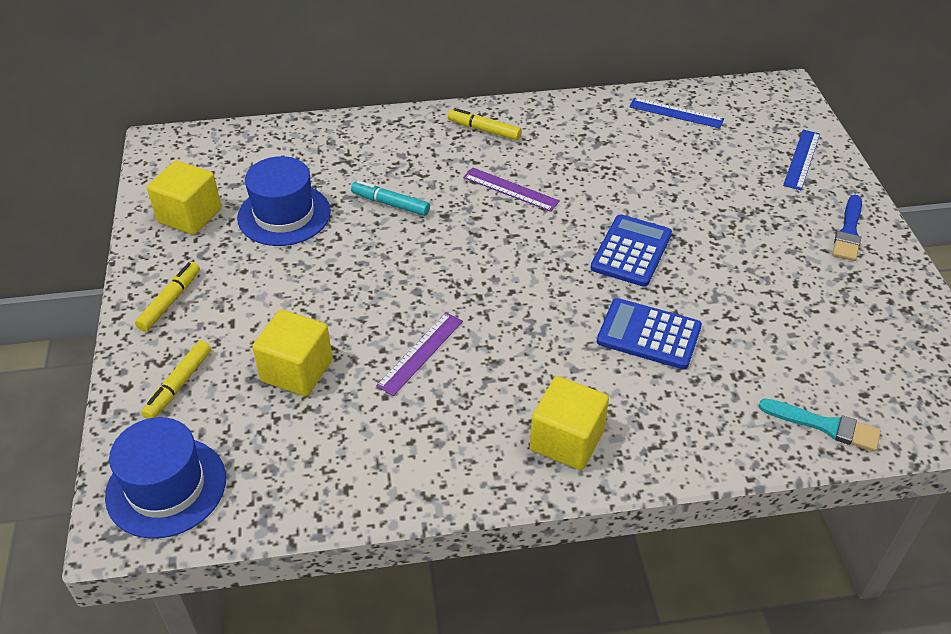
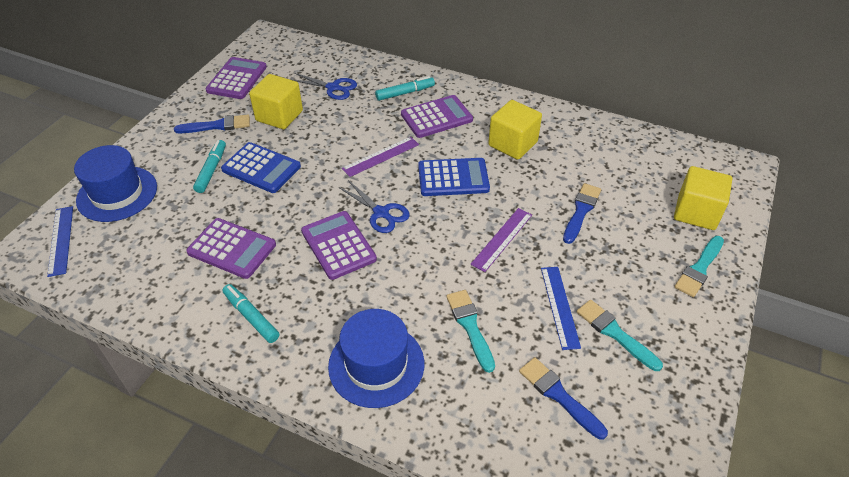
blue brush: 1 -> 3
blue scissors: 0 -> 2
purple calculator: 0 -> 4
turquoise brush: 1 -> 3
turquoise marker: 1 -> 3
yellow marker: 3 -> 0

